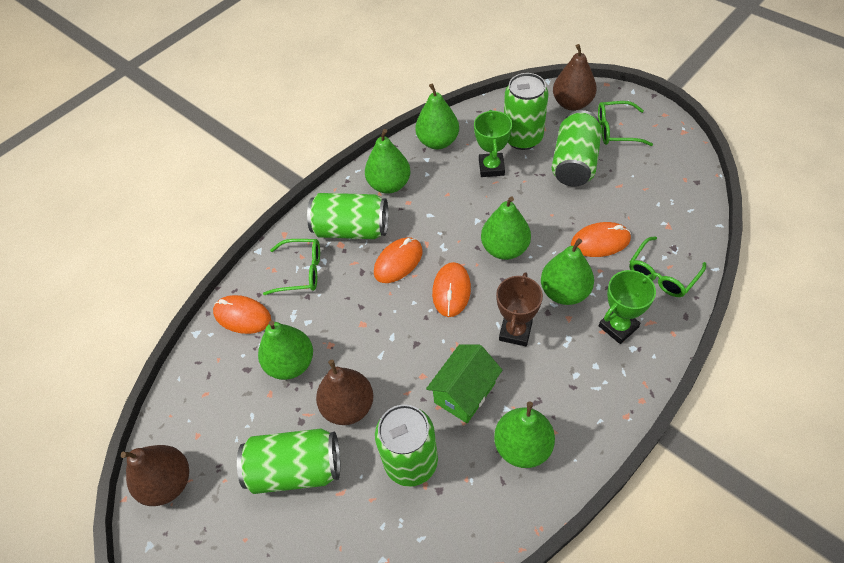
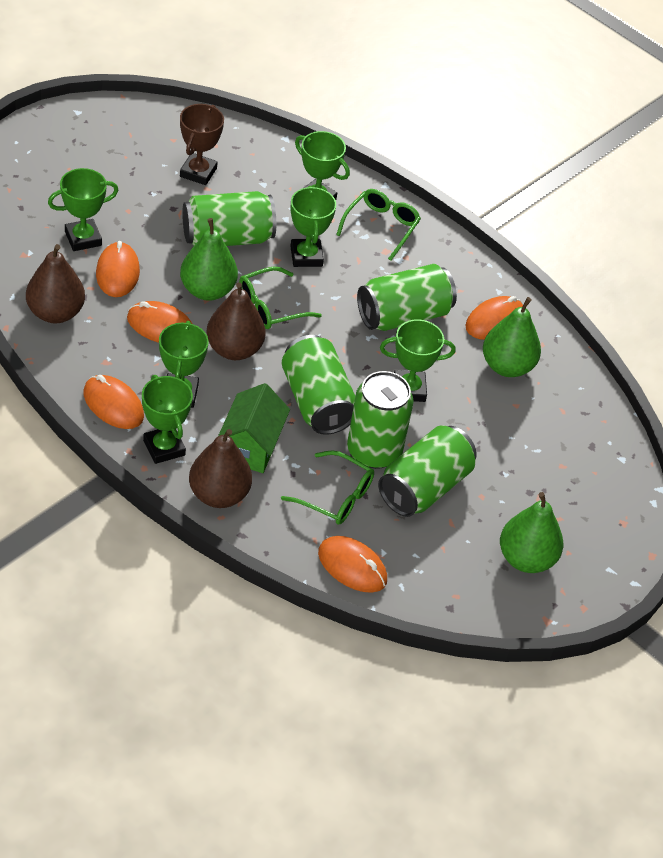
green pear: 6 -> 3
green trophy: 2 -> 6
orange mouse: 4 -> 5

